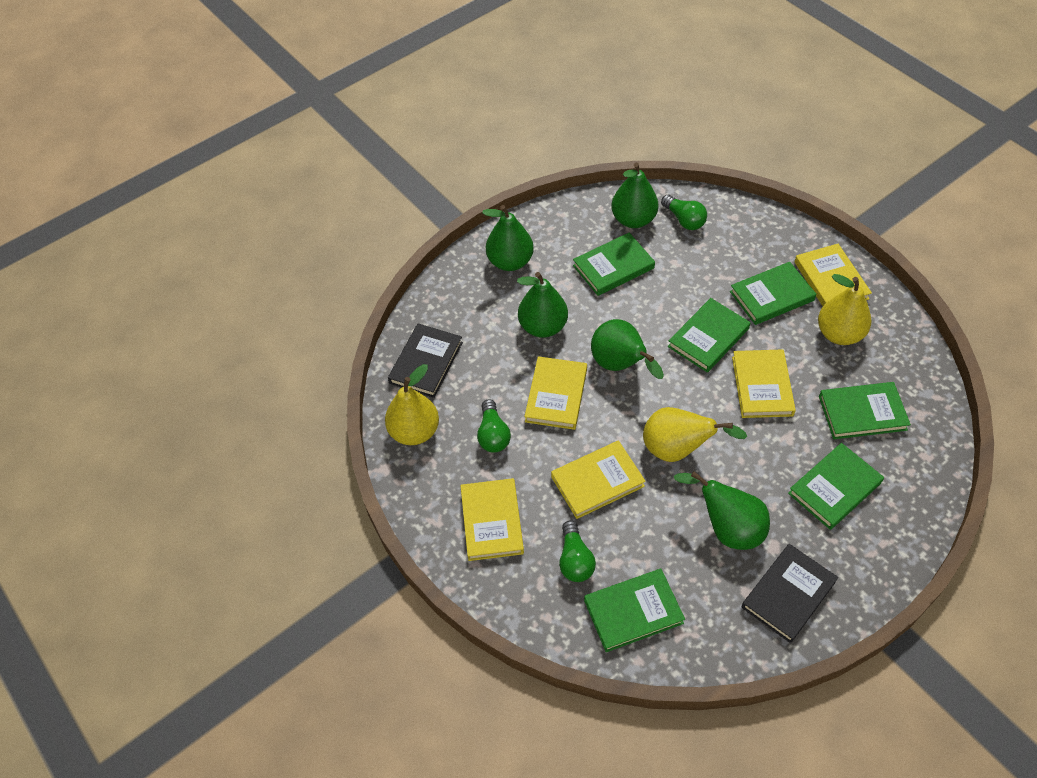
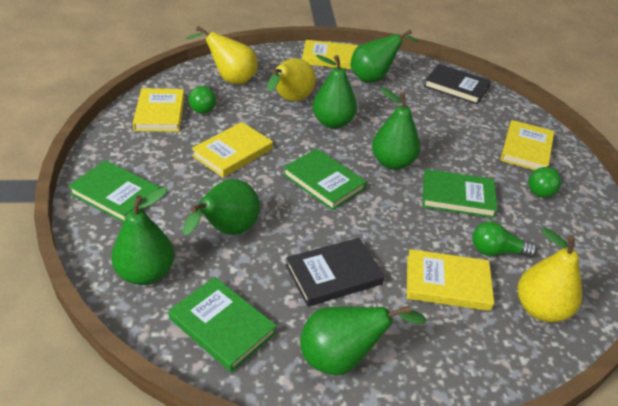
green book: 6 -> 4
green pear: 5 -> 6

